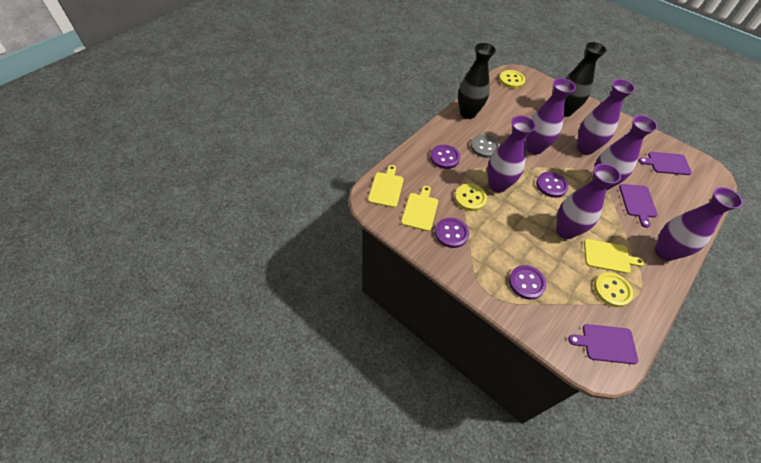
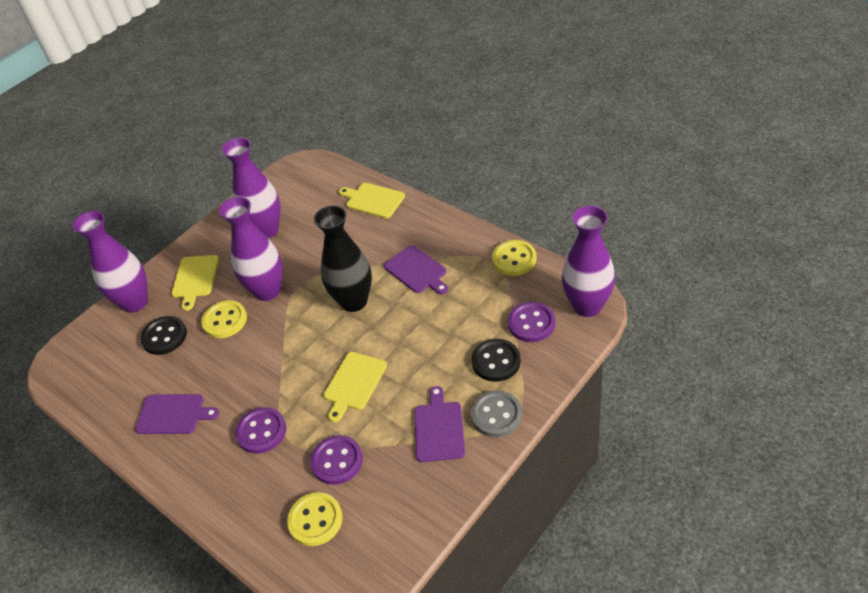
black button: 0 -> 2
black vase: 2 -> 1
purple button: 4 -> 3
purple vase: 6 -> 4

